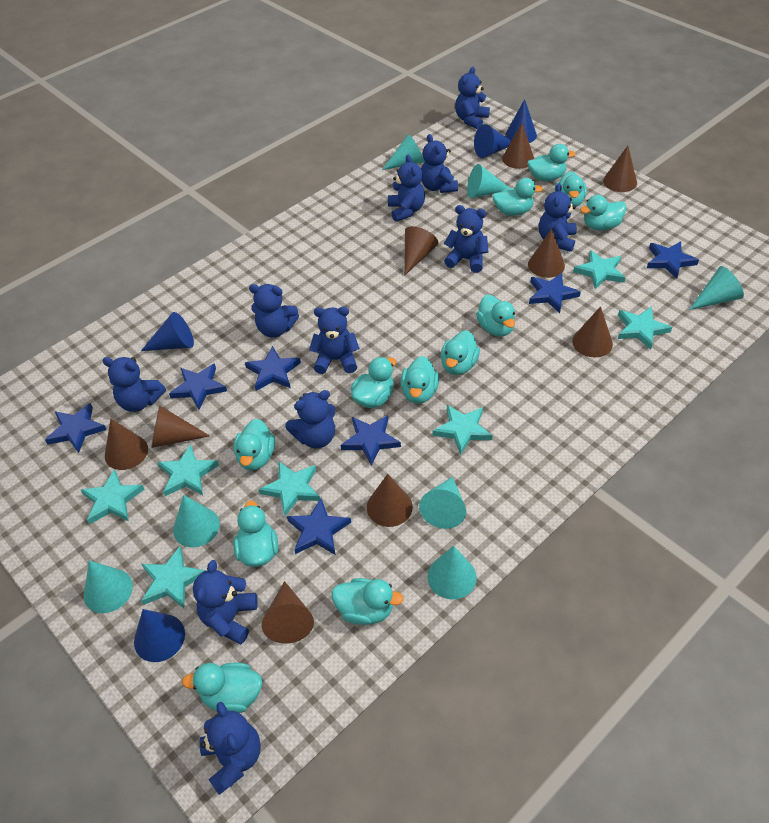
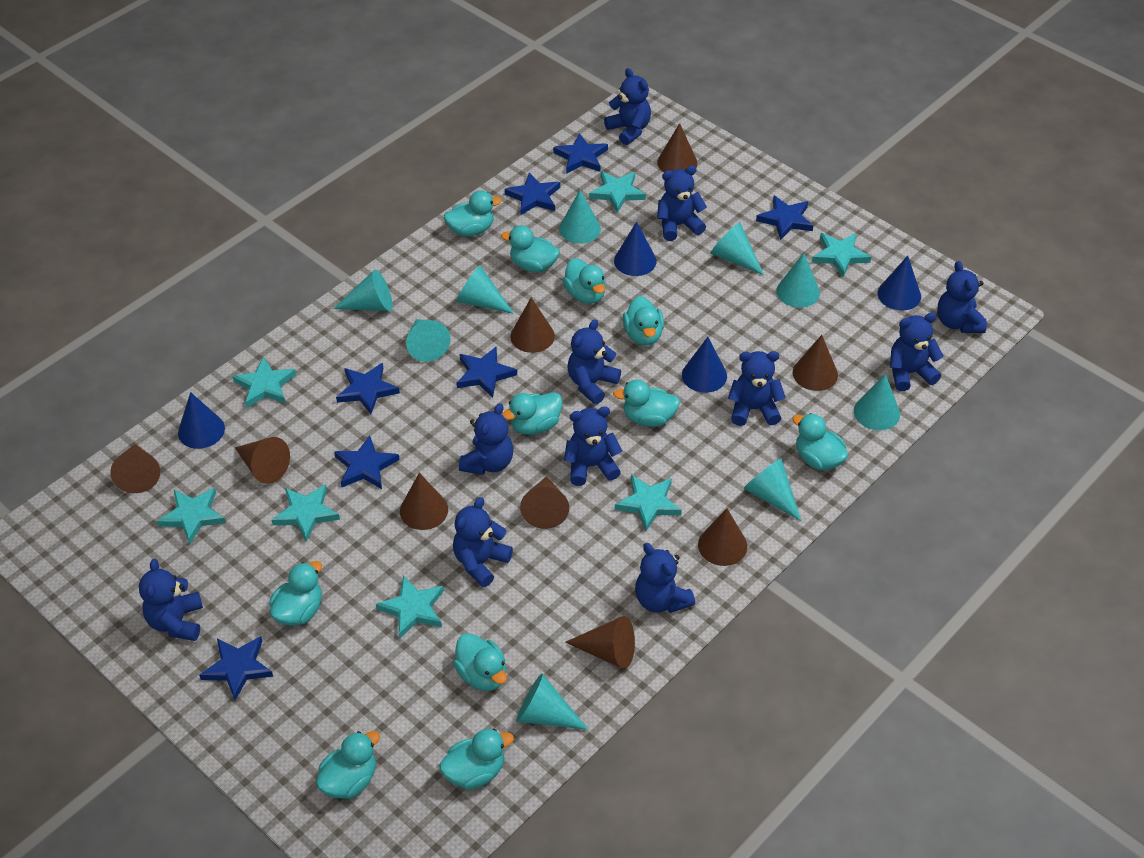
turquoise cone: 7 -> 9
turquoise duck: 12 -> 11

